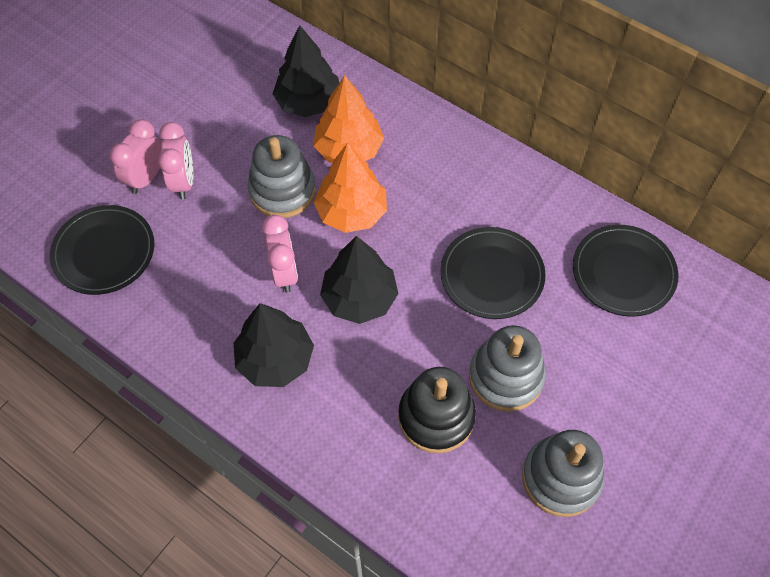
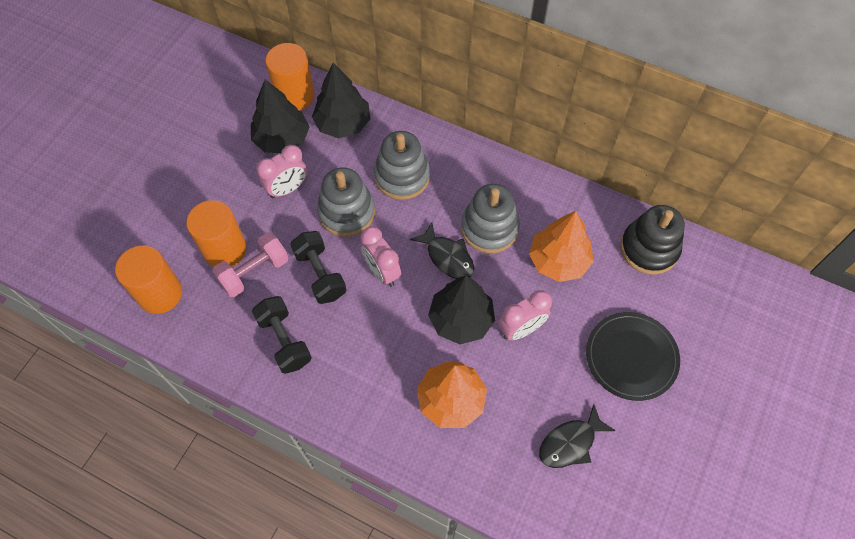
black dumbbell: 0 -> 2
black fish: 0 -> 2
black plate: 3 -> 1
orange cylinder: 0 -> 3
pink dumbbell: 0 -> 1

